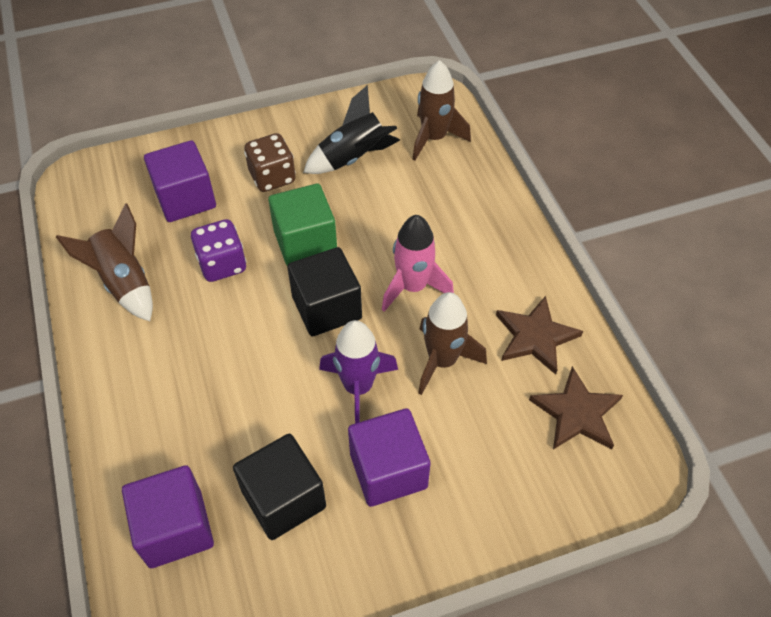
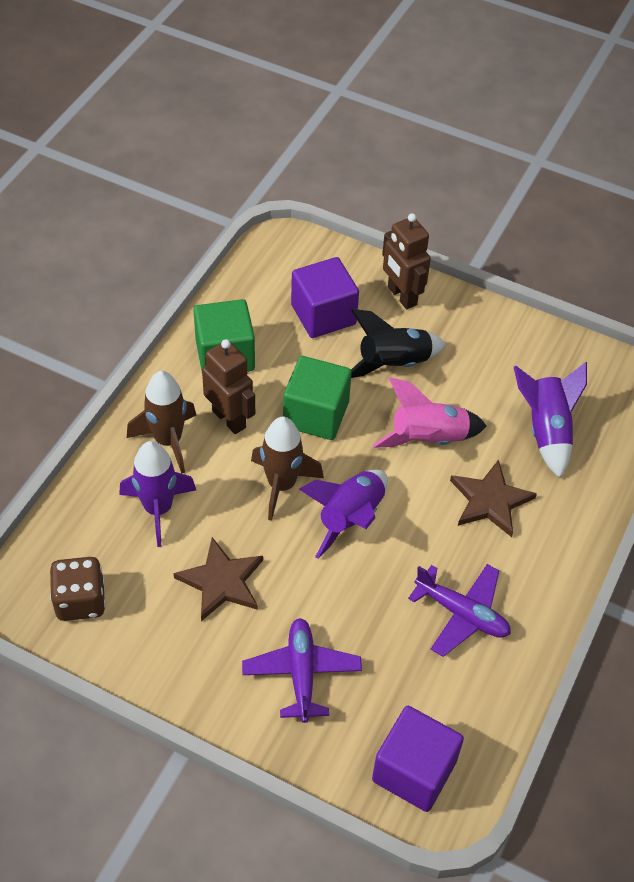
black cube: 2 -> 0
brown robot: 0 -> 2
brown rocket: 3 -> 2
green cube: 1 -> 2
purple cube: 3 -> 2
purple dice: 1 -> 0
purple plane: 0 -> 2
purple rocket: 1 -> 3

